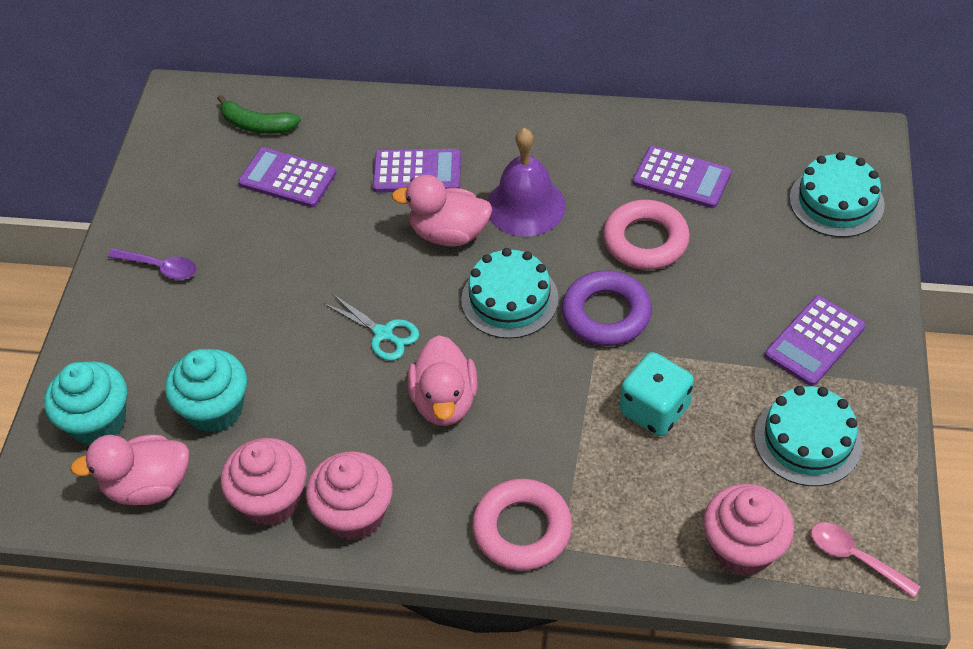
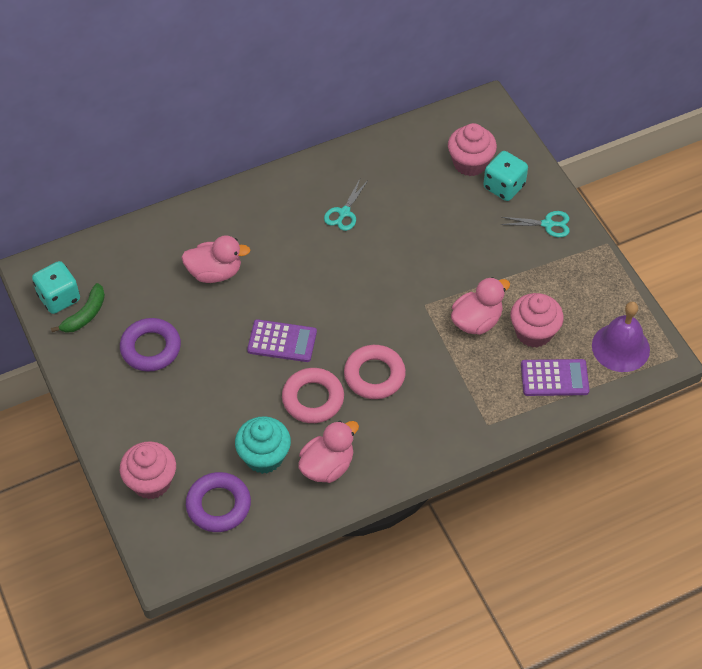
pink spoon: 1 -> 0
purple calculator: 4 -> 2
purple ring: 1 -> 2
purple spoon: 1 -> 0
turquoise cake: 3 -> 0
turquoise cupcake: 2 -> 1
turquoise dice: 1 -> 2
turquoise scissors: 1 -> 2

